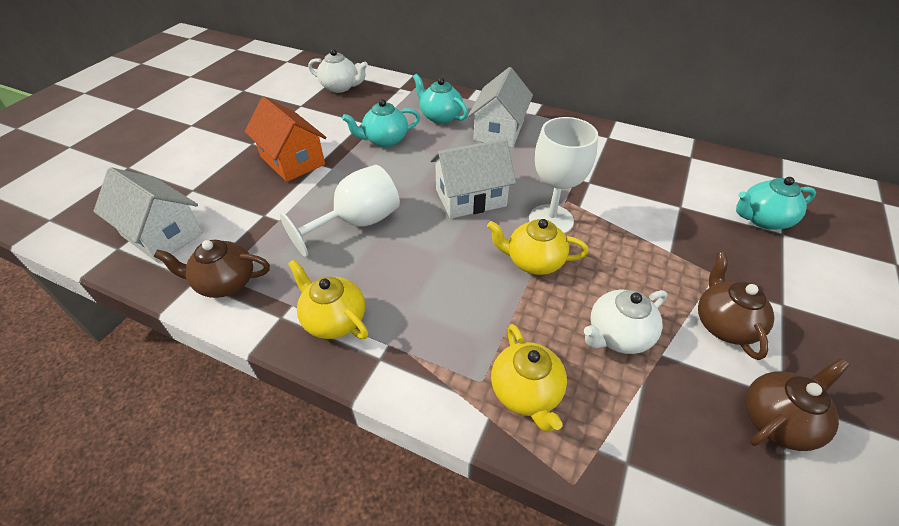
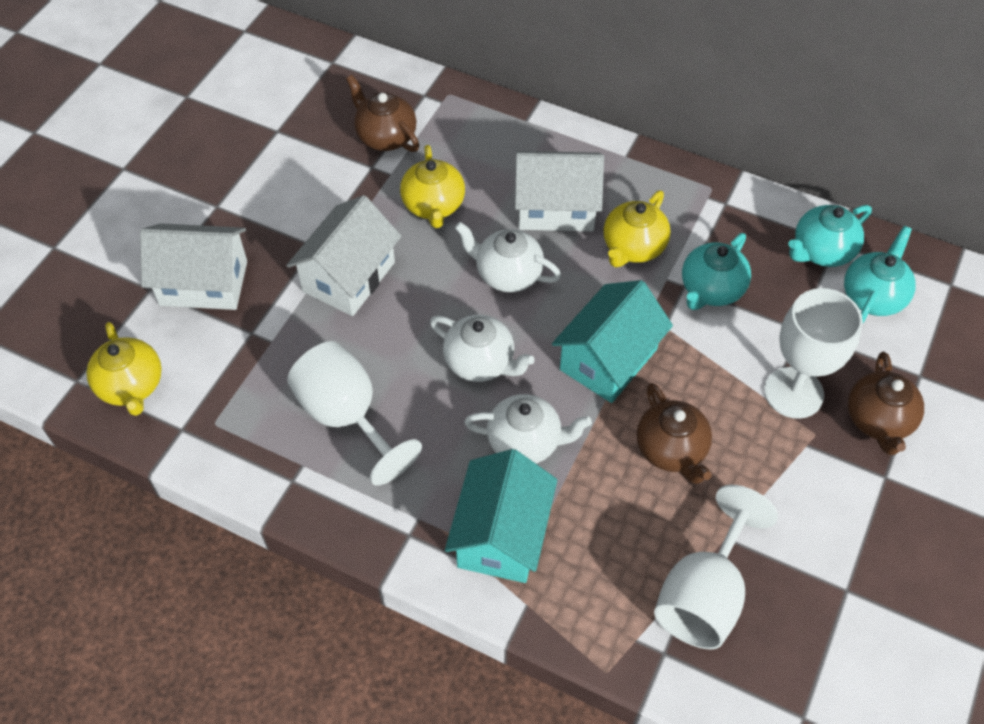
orange house: 1 -> 0
turquoise house: 0 -> 2
white goblet: 2 -> 3
white teapot: 2 -> 3

